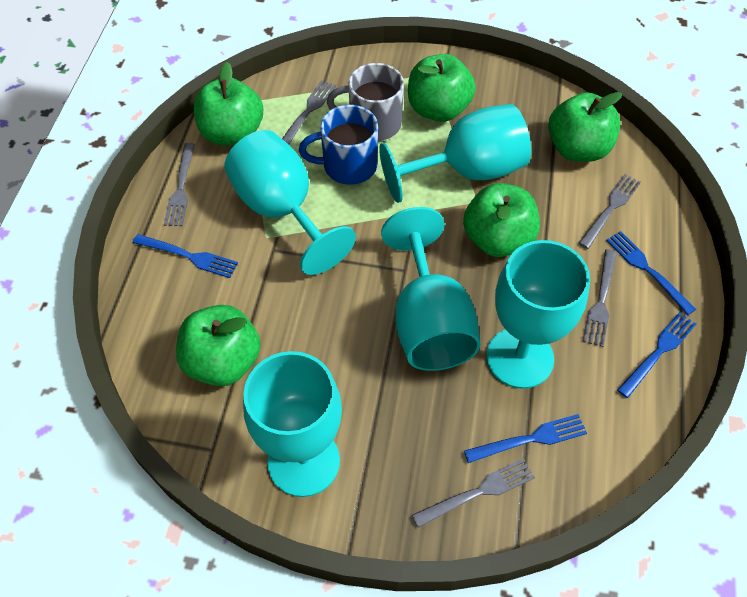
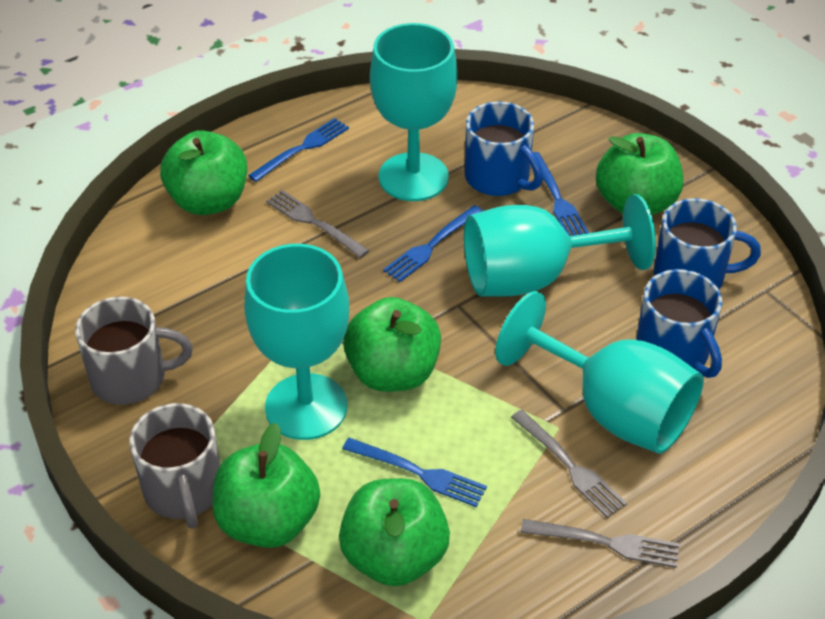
blue mug: 1 -> 3
grey fork: 5 -> 3
grey mug: 1 -> 2
turquoise goblet: 5 -> 4

